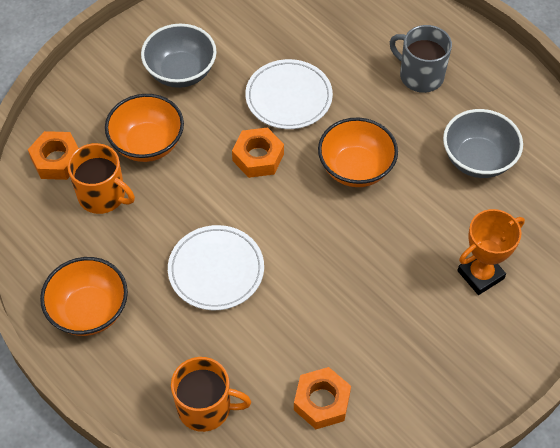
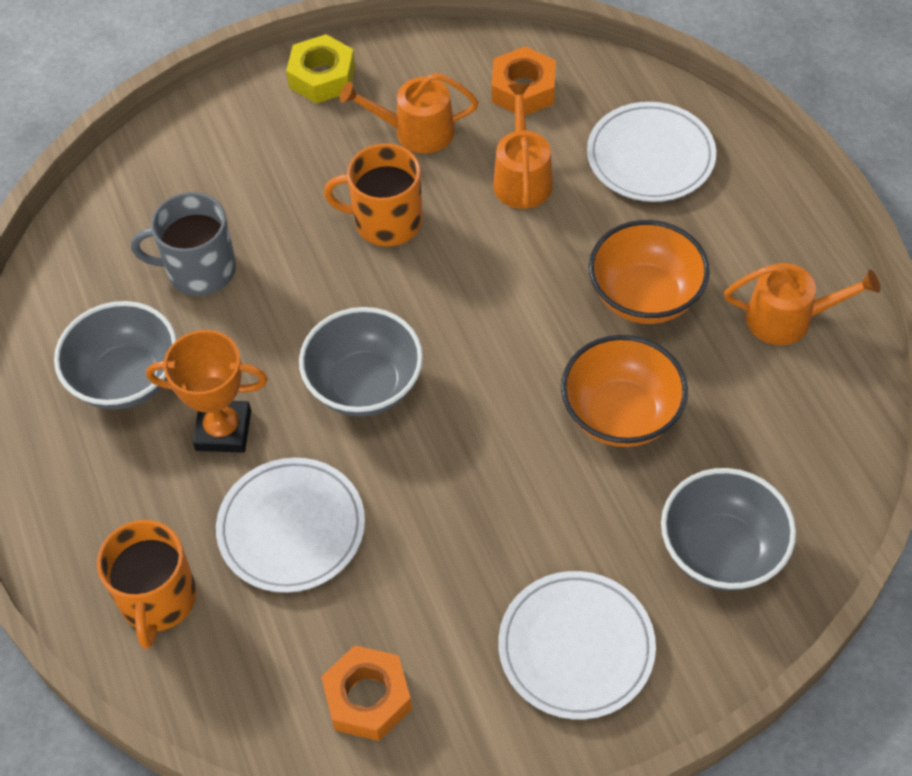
grey bowl: 2 -> 3
orange bowl: 3 -> 2
orange nut: 3 -> 2
orange watering can: 0 -> 3
white plate: 2 -> 3
yellow nut: 0 -> 1

